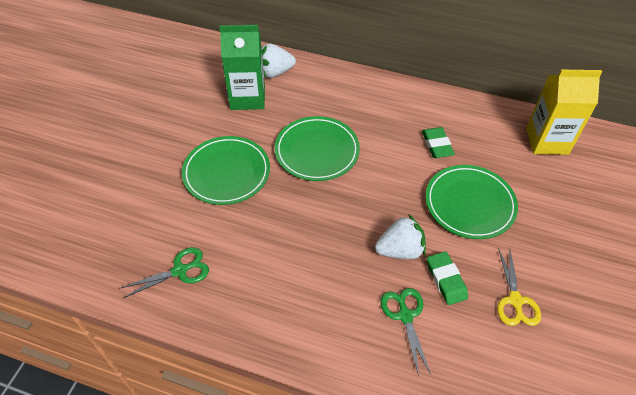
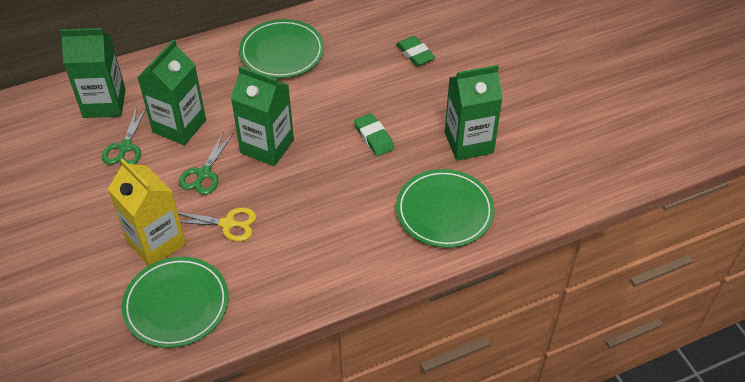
green carton: 1 -> 4
white strawberry: 2 -> 0

